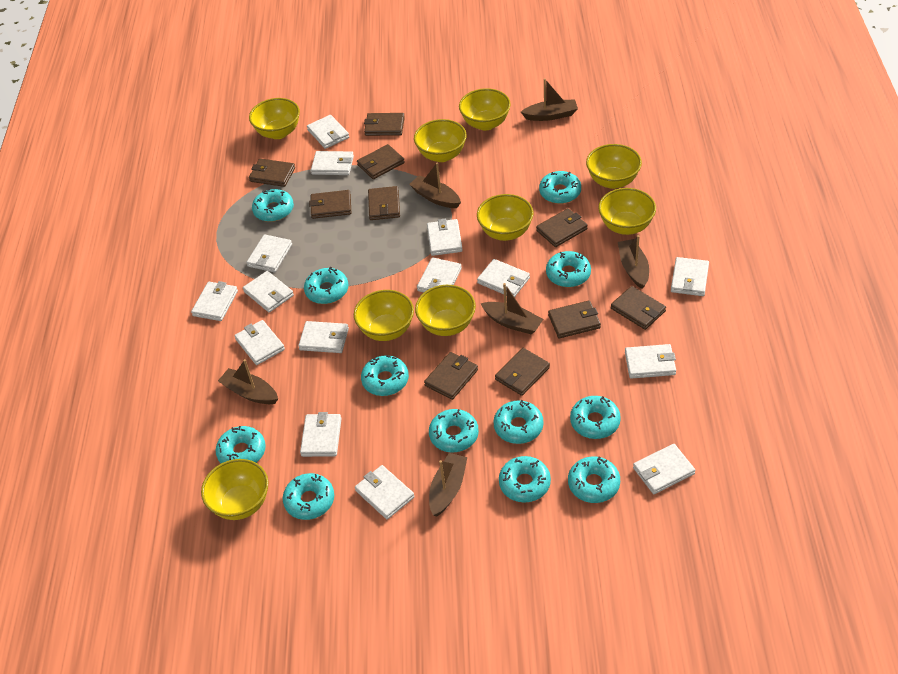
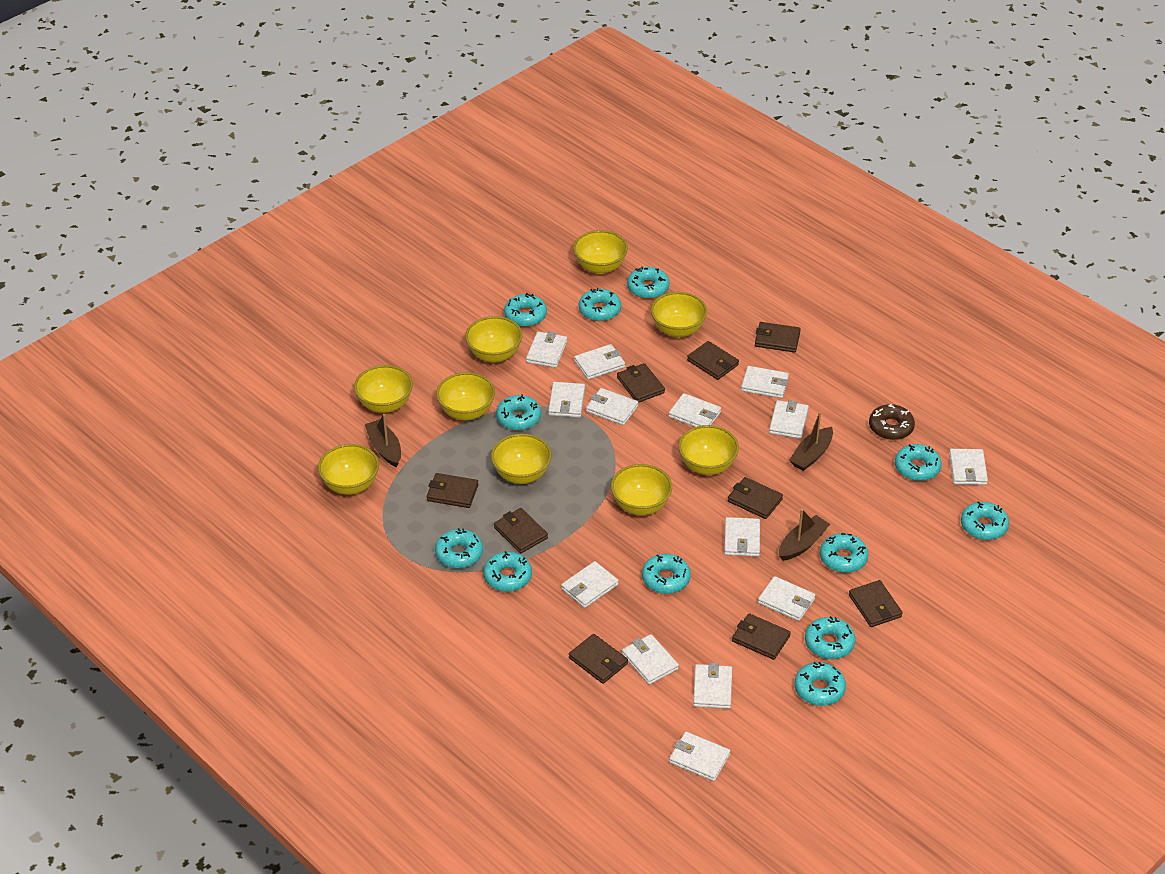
brown boat: 6 -> 3
brown donut: 0 -> 1
brown wallet: 10 -> 9
white wallet: 15 -> 14

